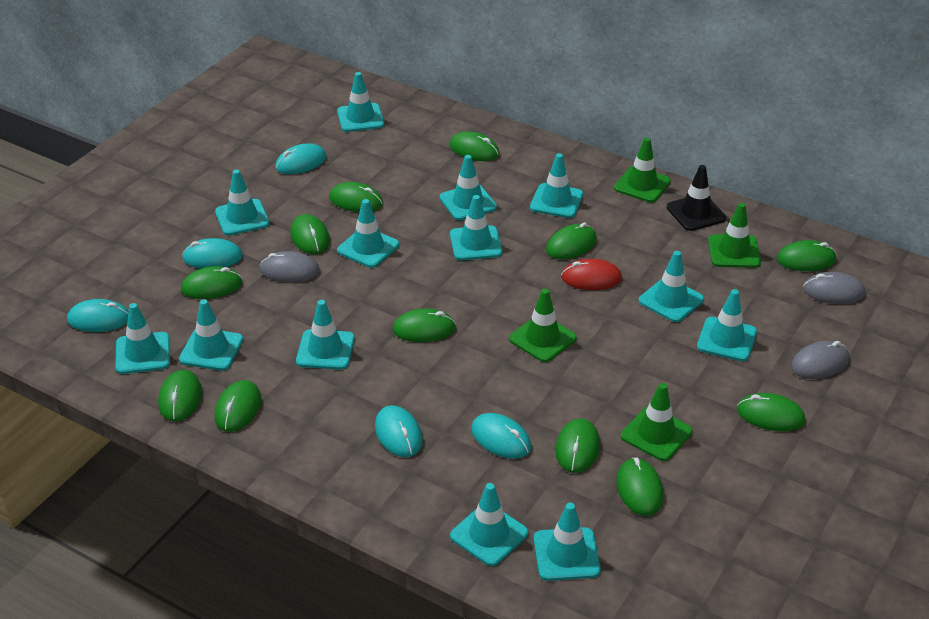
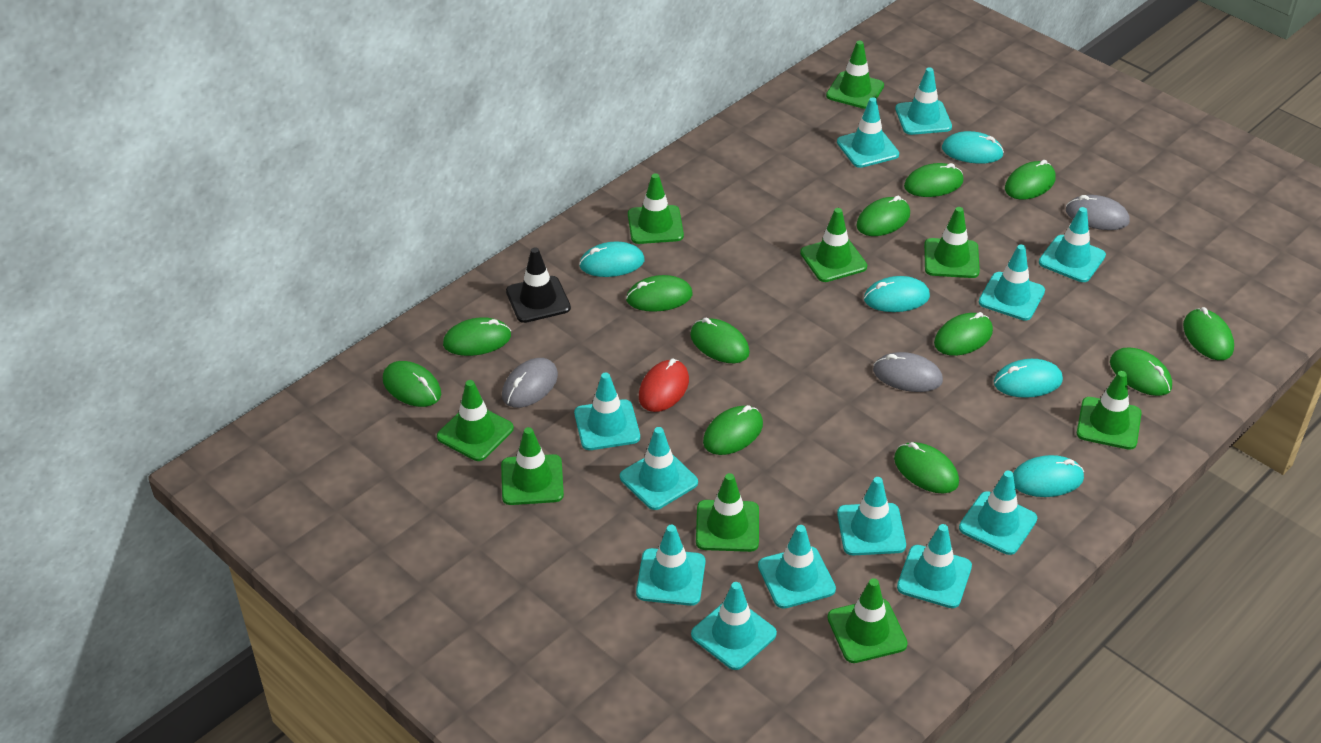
green traffic cone: 4 -> 9
turquoise traffic cone: 13 -> 12

